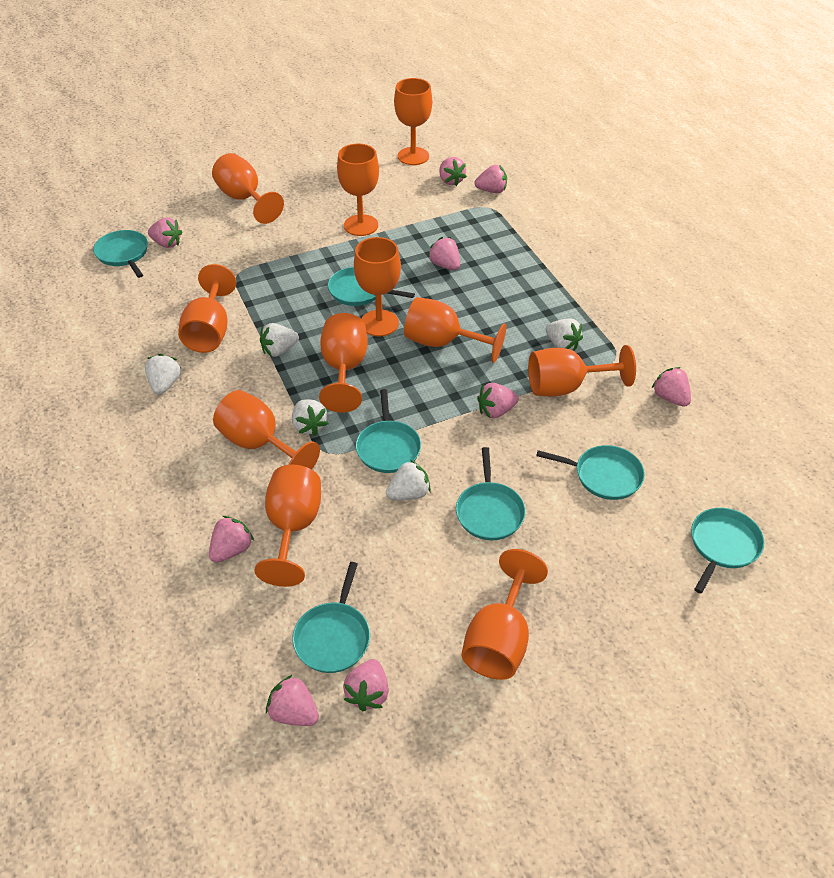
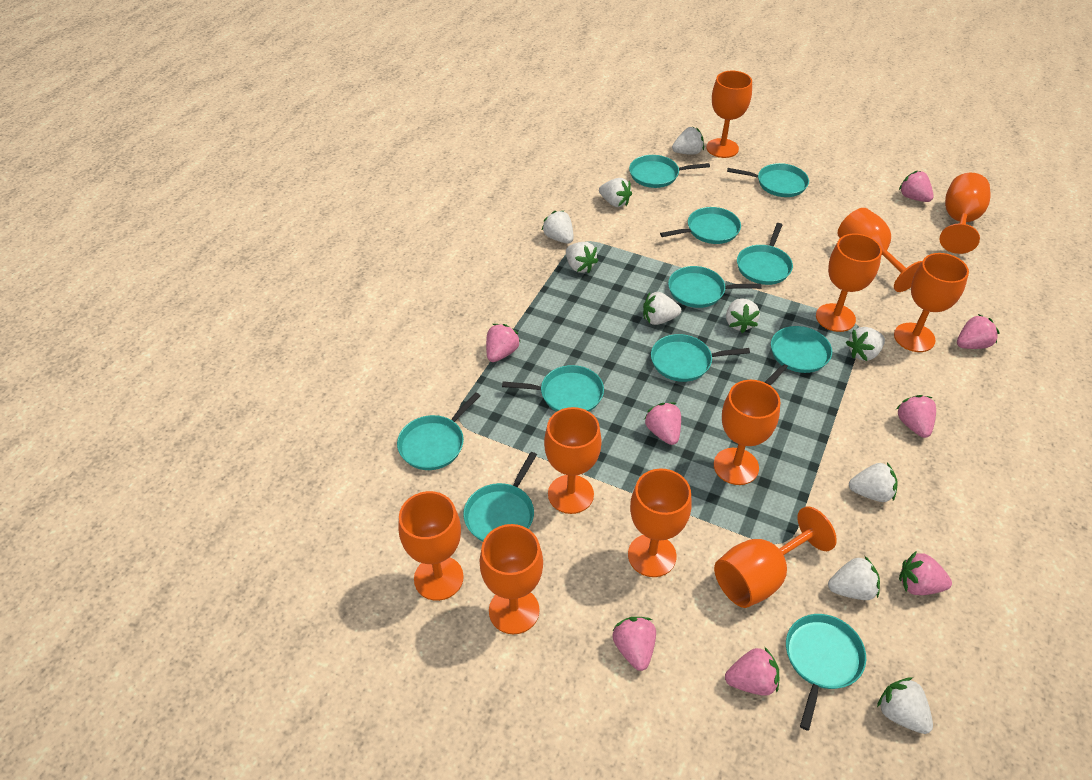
pink strawberry: 9 -> 8
turquoise pan: 7 -> 11
white strawberry: 5 -> 10

